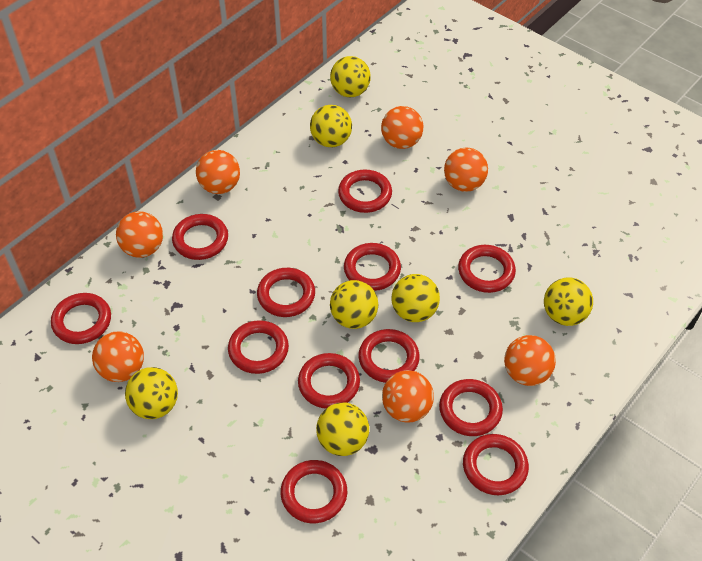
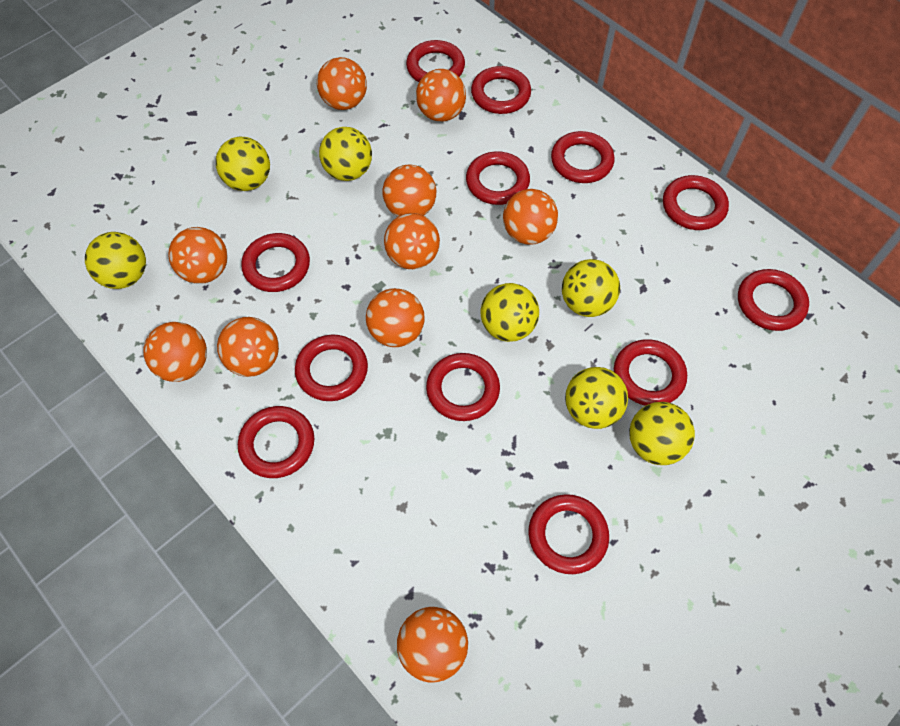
orange ball: 7 -> 10

